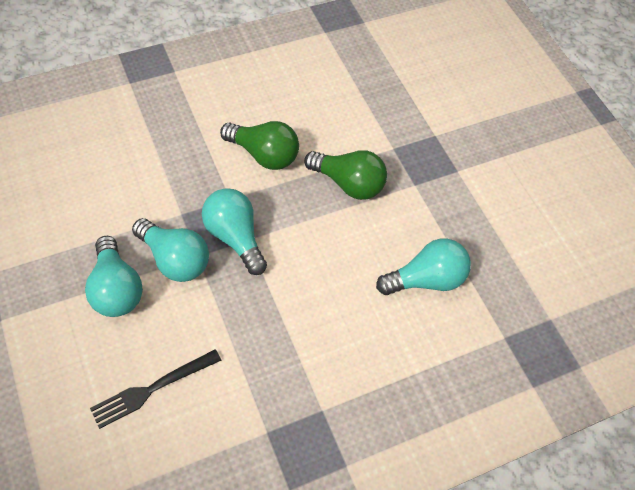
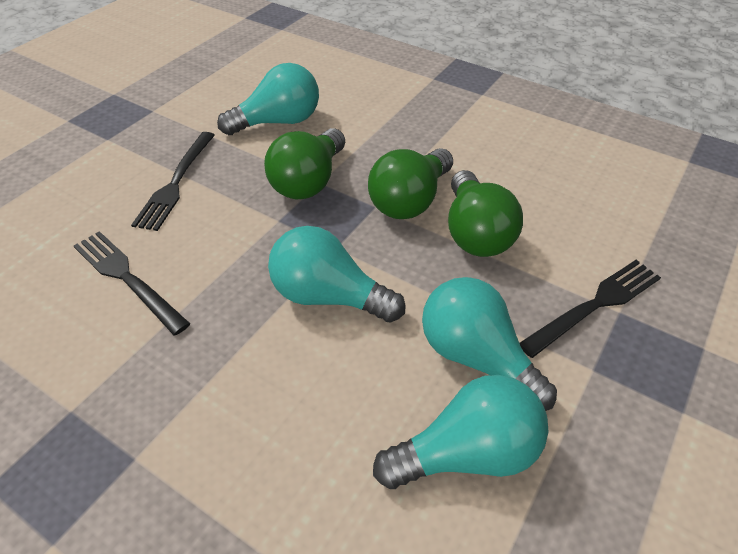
black fork: 1 -> 3
green light bulb: 2 -> 3

